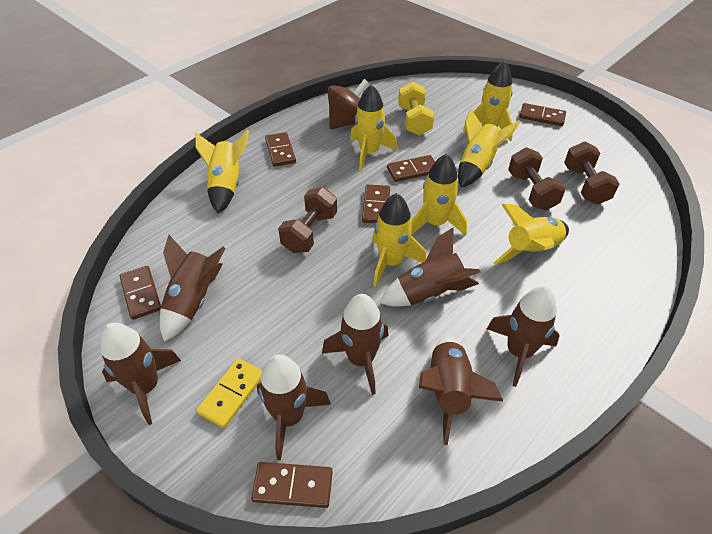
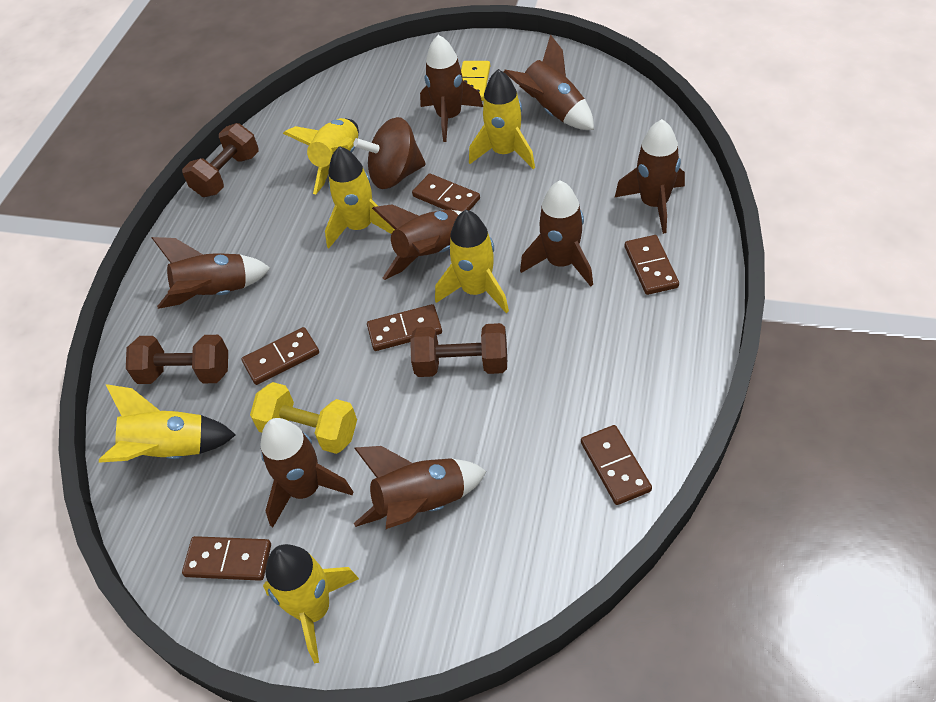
brown rocket: 7 -> 8
yellow rocket: 7 -> 6

